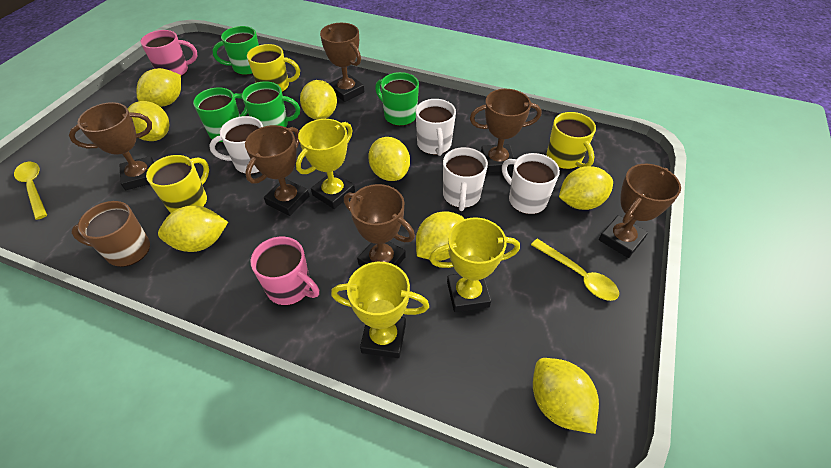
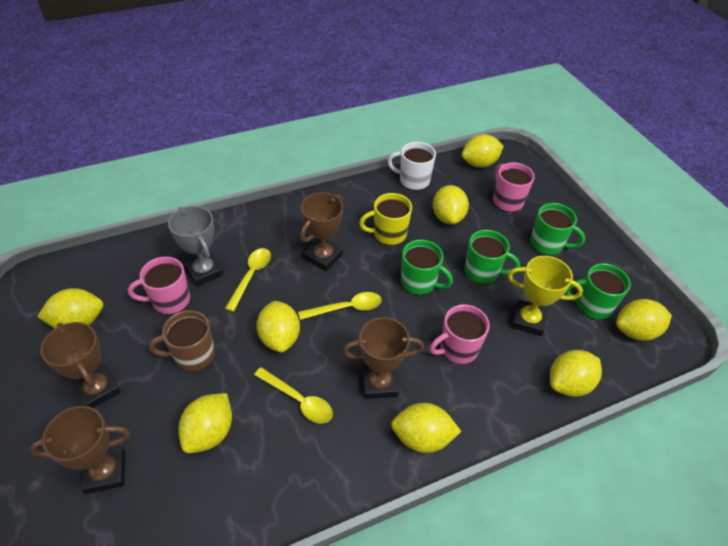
brown trophy: 6 -> 4
grey trophy: 0 -> 1
pink mug: 2 -> 3
white mug: 4 -> 1
yellow mug: 3 -> 1
yellow spoon: 2 -> 3
yellow trophy: 3 -> 1

